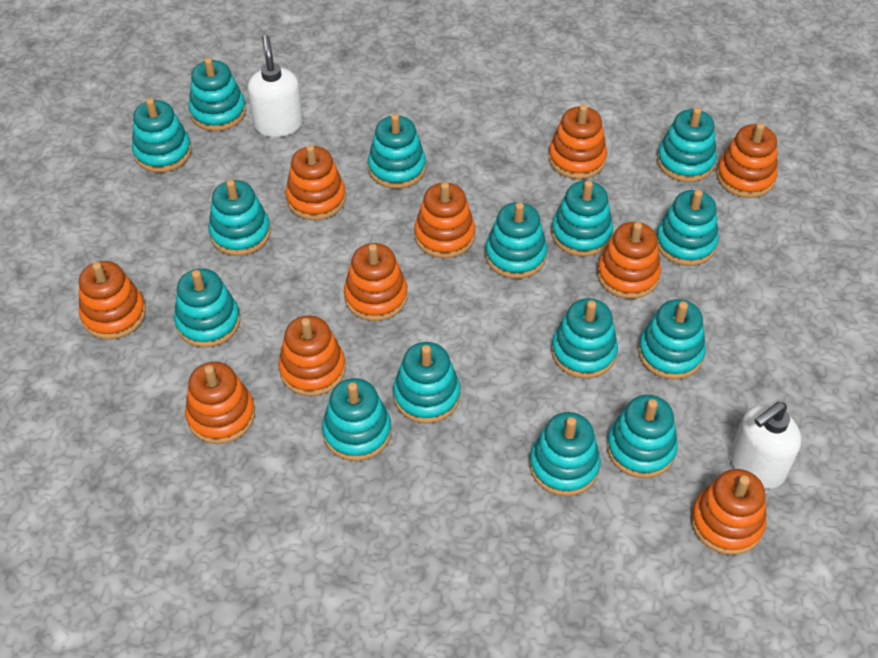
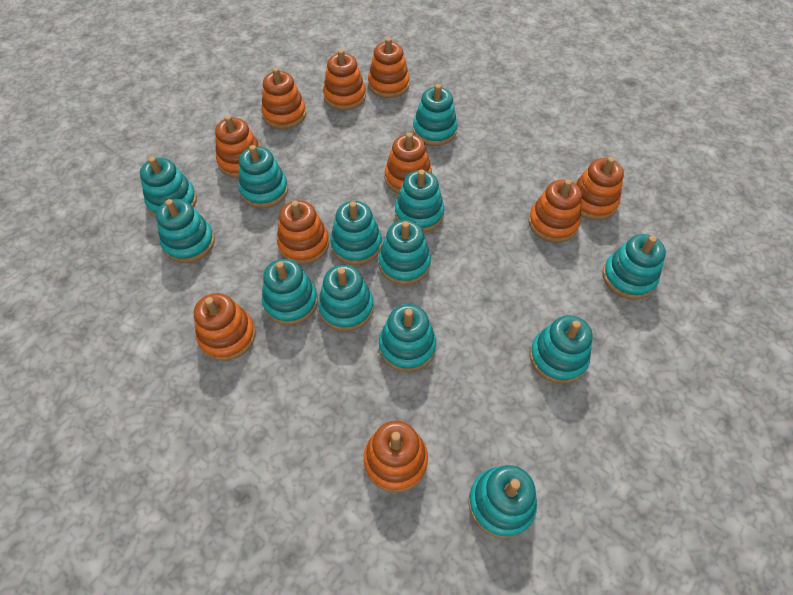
turquoise stacking toy: 15 -> 13
white soap dispenser: 2 -> 0

